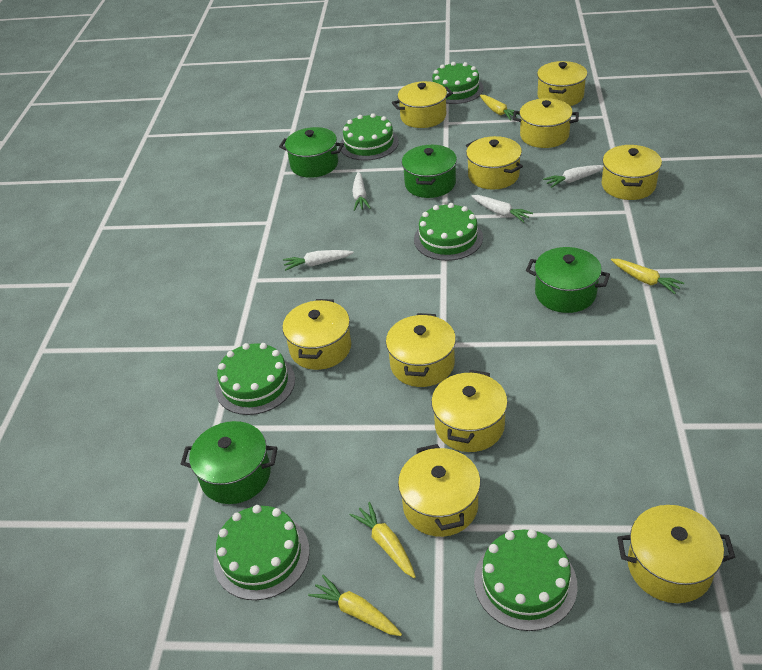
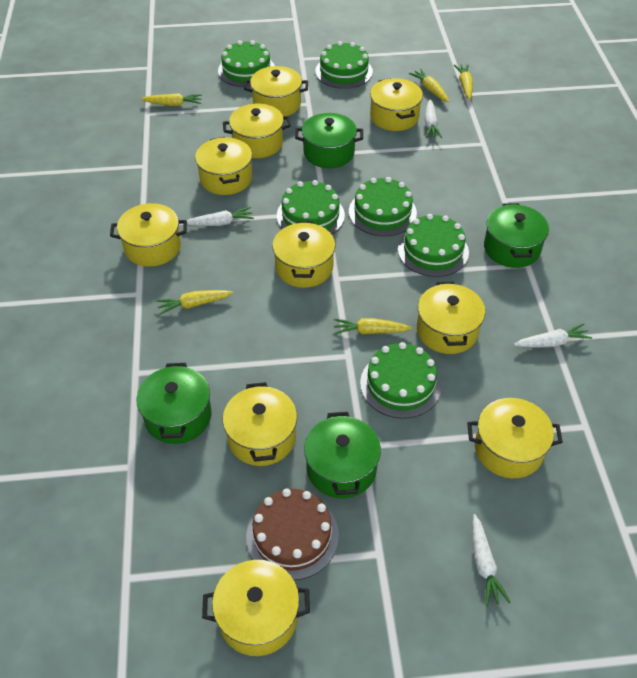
brown cake: 0 -> 1
yellow carrot: 4 -> 5

